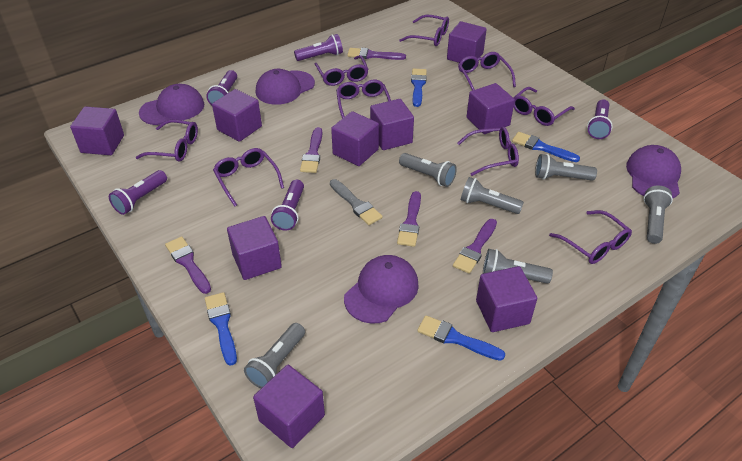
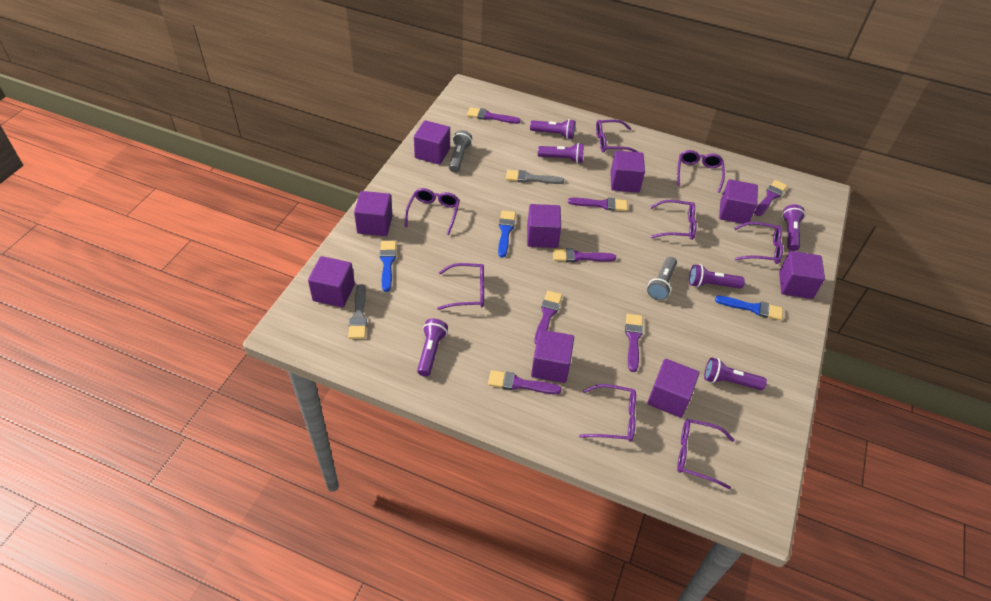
blue brush: 4 -> 3
grey brush: 1 -> 2
grey flashlight: 6 -> 2
purple brush: 5 -> 7
purple cap: 4 -> 0
purple flashlight: 5 -> 6
purple glasses: 9 -> 8

